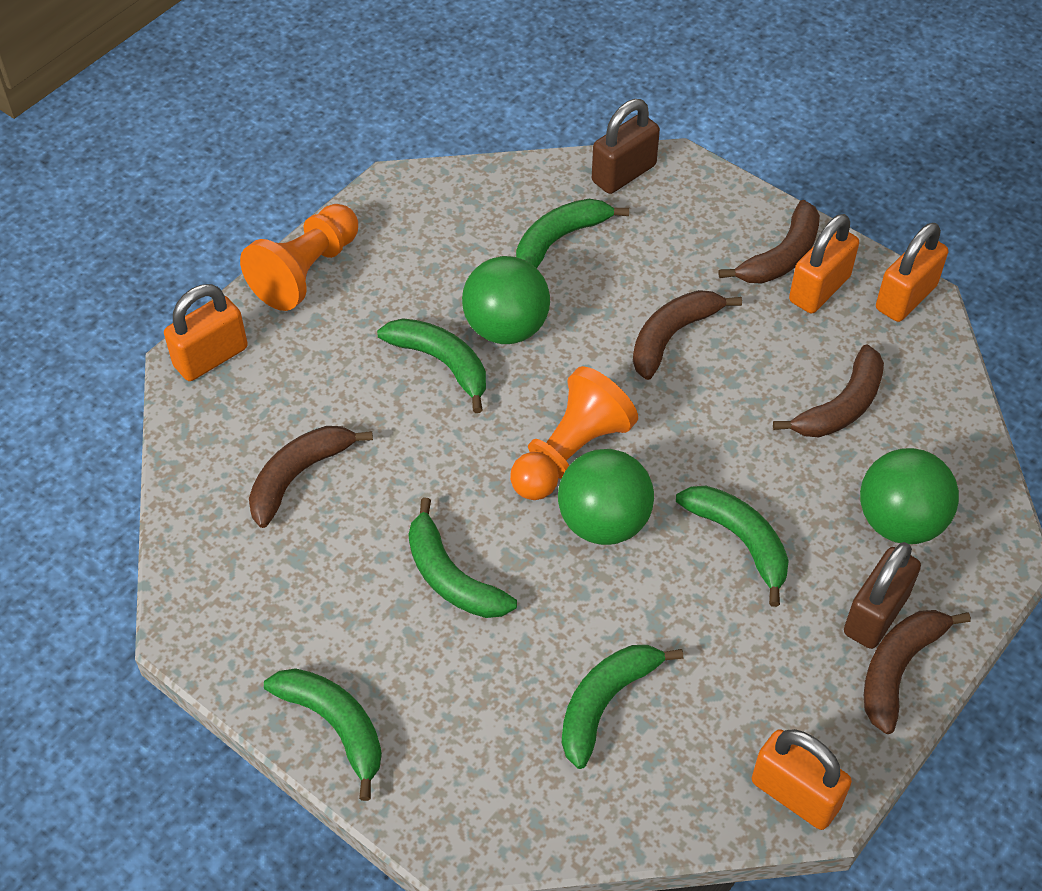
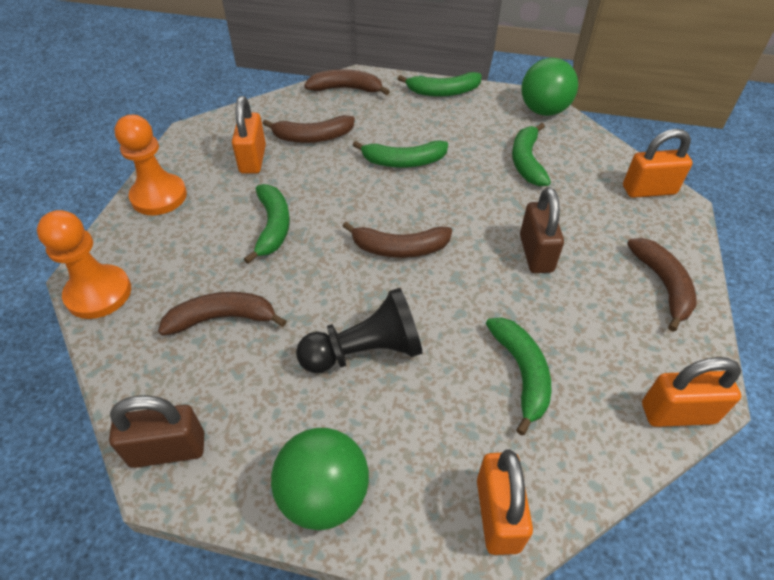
black pawn: 0 -> 1
green ball: 3 -> 2
green banana: 6 -> 5

